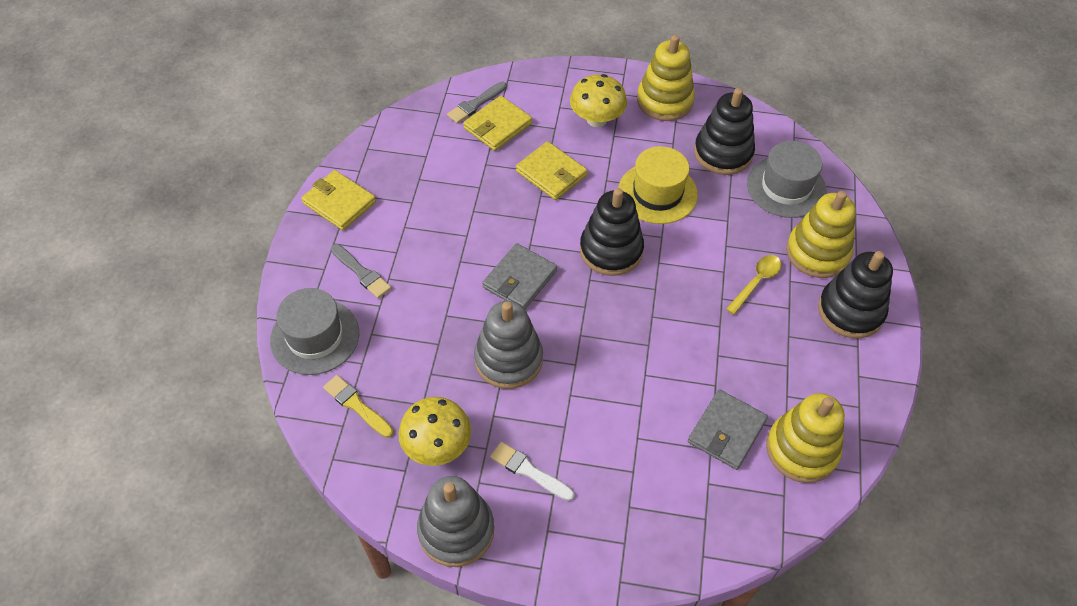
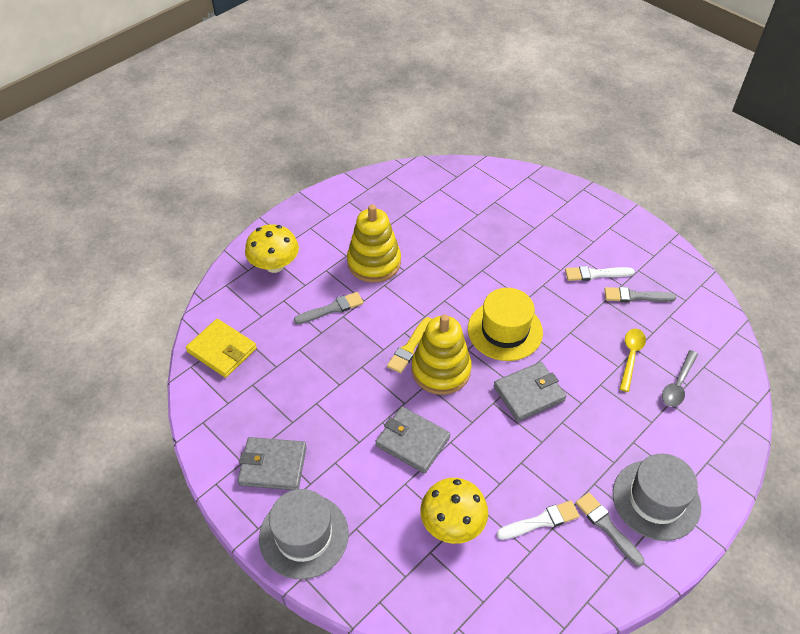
black stacking toy: 3 -> 0
grey brush: 2 -> 3
grey spoon: 0 -> 1
grey stacking toy: 2 -> 0
grey wallet: 2 -> 3
white brush: 1 -> 2
yellow stacking toy: 3 -> 2
yellow wallet: 3 -> 1

